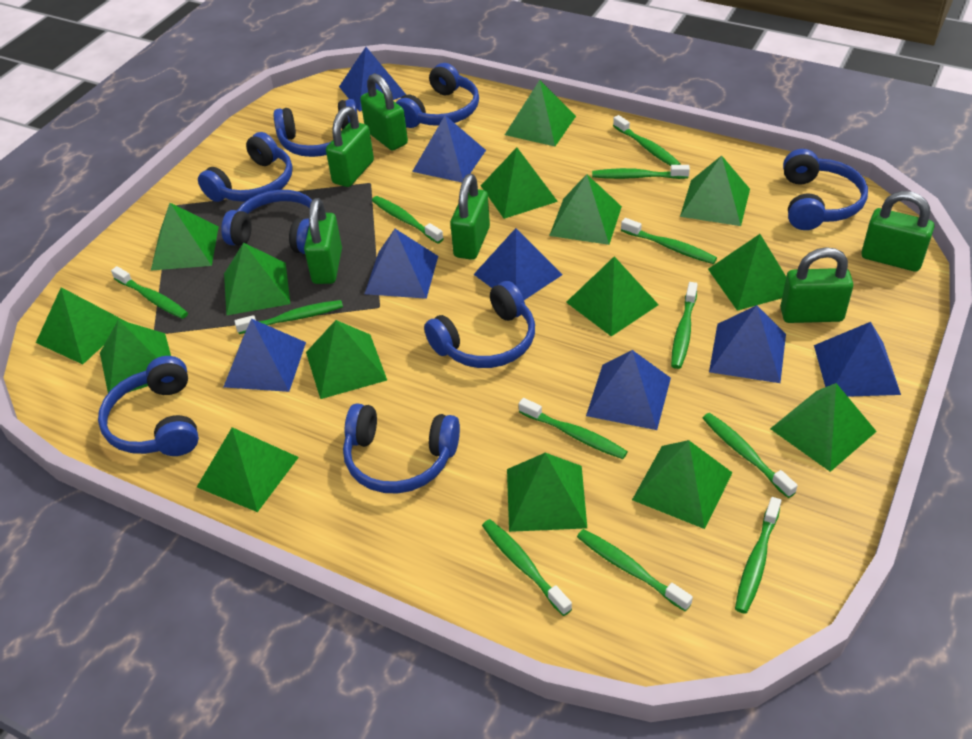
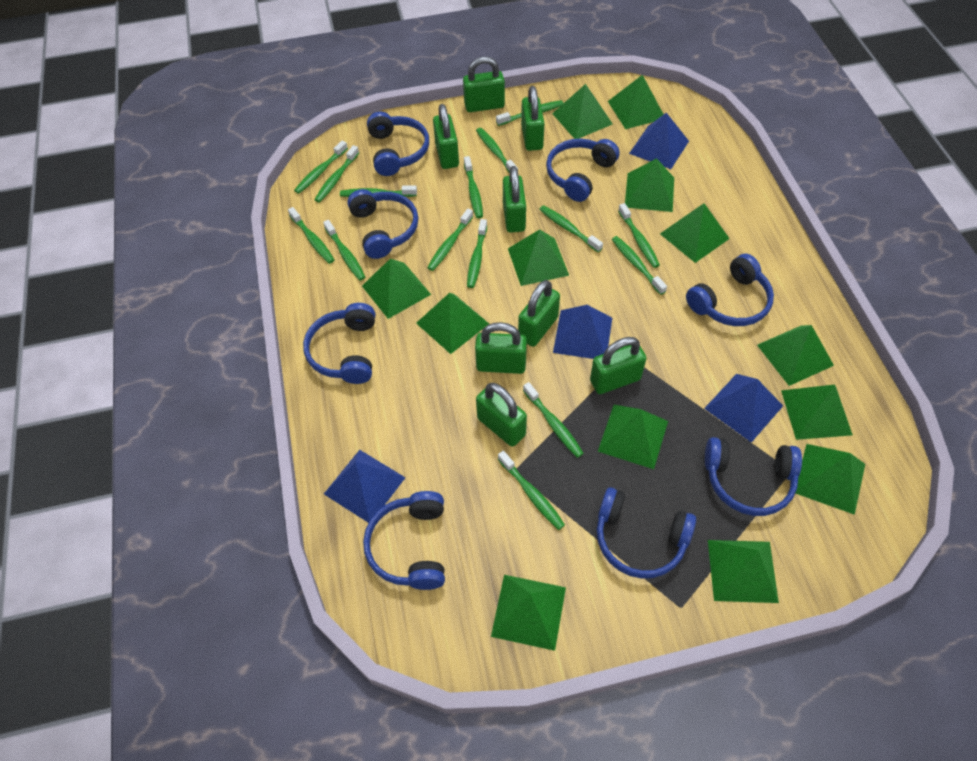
blue pyramid: 8 -> 4
green padlock: 6 -> 8
green pyramid: 15 -> 13
green toothbrush: 12 -> 15

